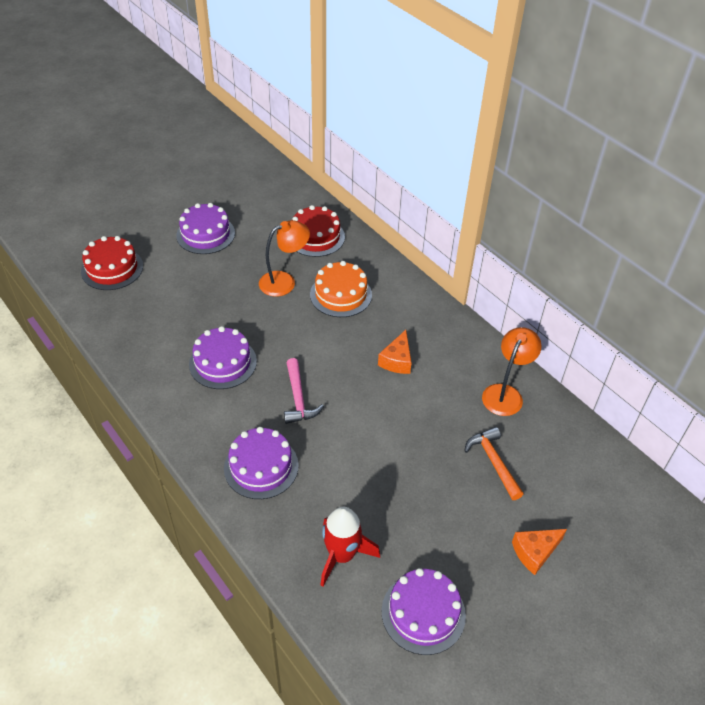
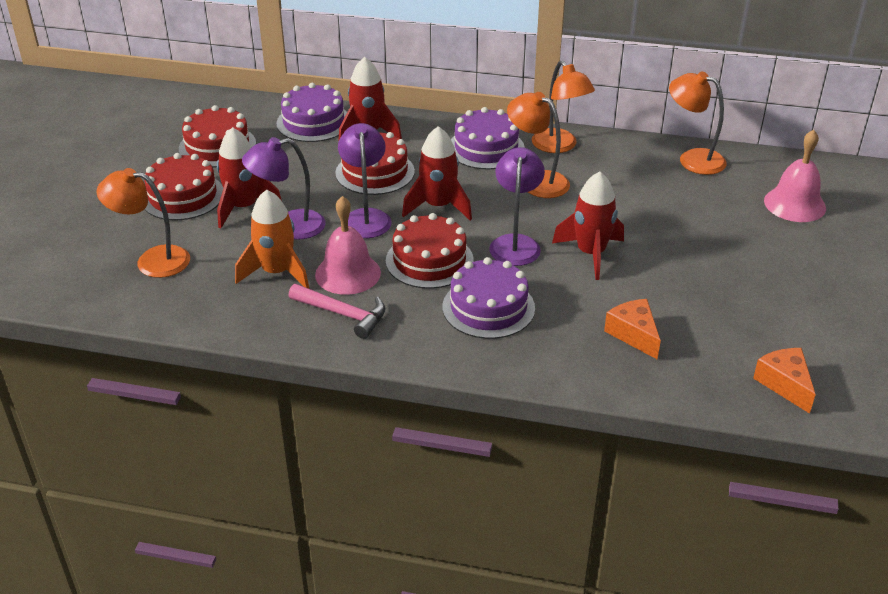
orange cake: 1 -> 0
orange hammer: 1 -> 0
orange lamp: 2 -> 4
orange rocket: 0 -> 1
pink bell: 0 -> 2
purple cake: 4 -> 3
purple lamp: 0 -> 3
red cake: 2 -> 4
red rocket: 1 -> 4

